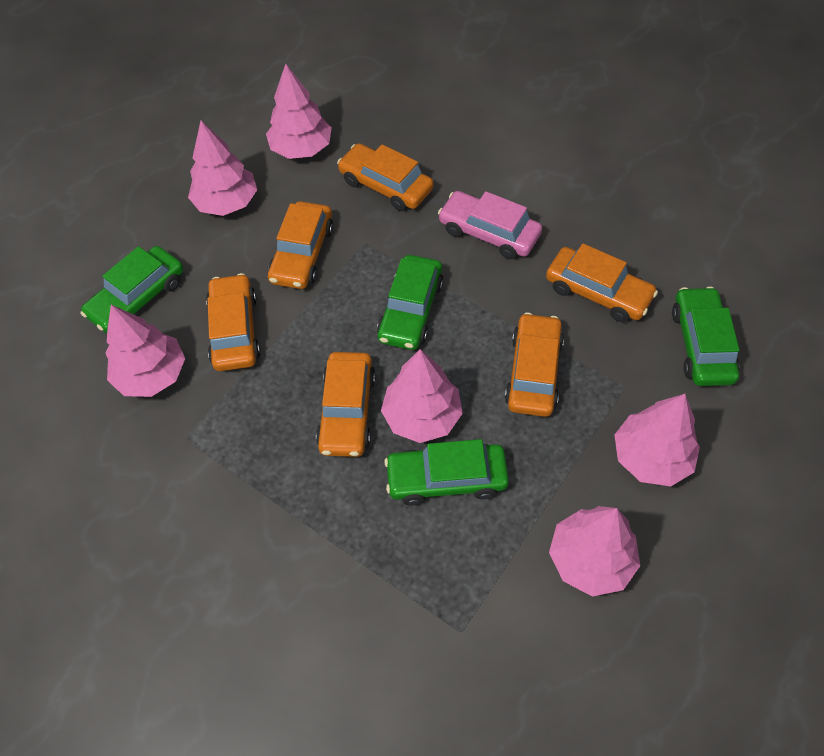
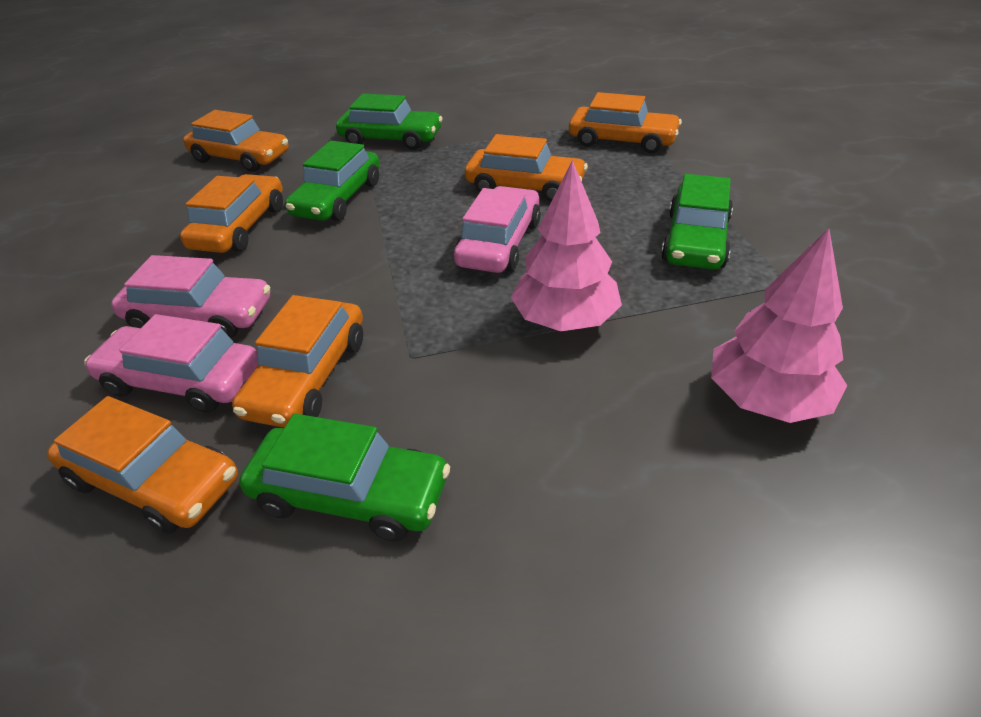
pink car: 1 -> 3
pink tree: 6 -> 2

